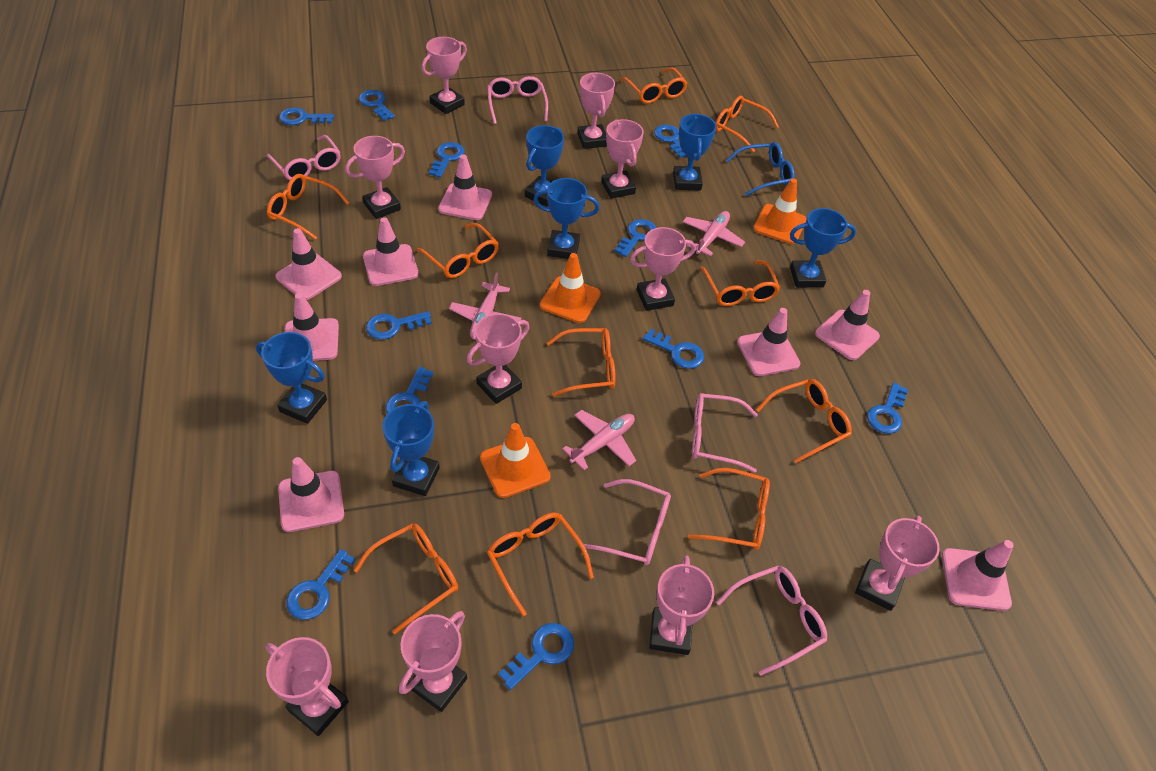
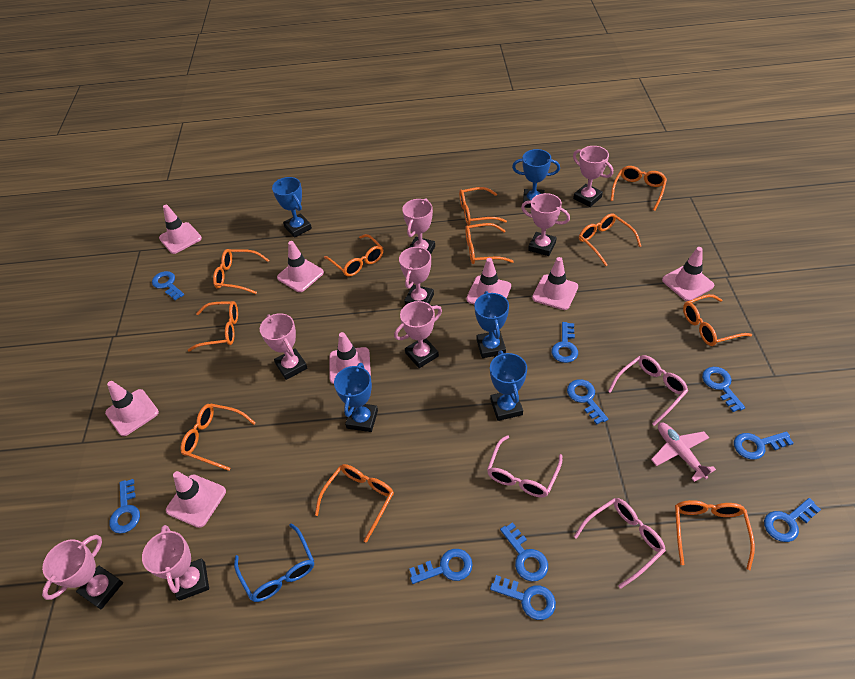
blue key: 11 -> 10
blue trophy: 6 -> 5
orange glasses: 10 -> 11
orange traffic cone: 3 -> 0
pink glasses: 5 -> 3
pink plane: 3 -> 1
pink trophy: 10 -> 8

